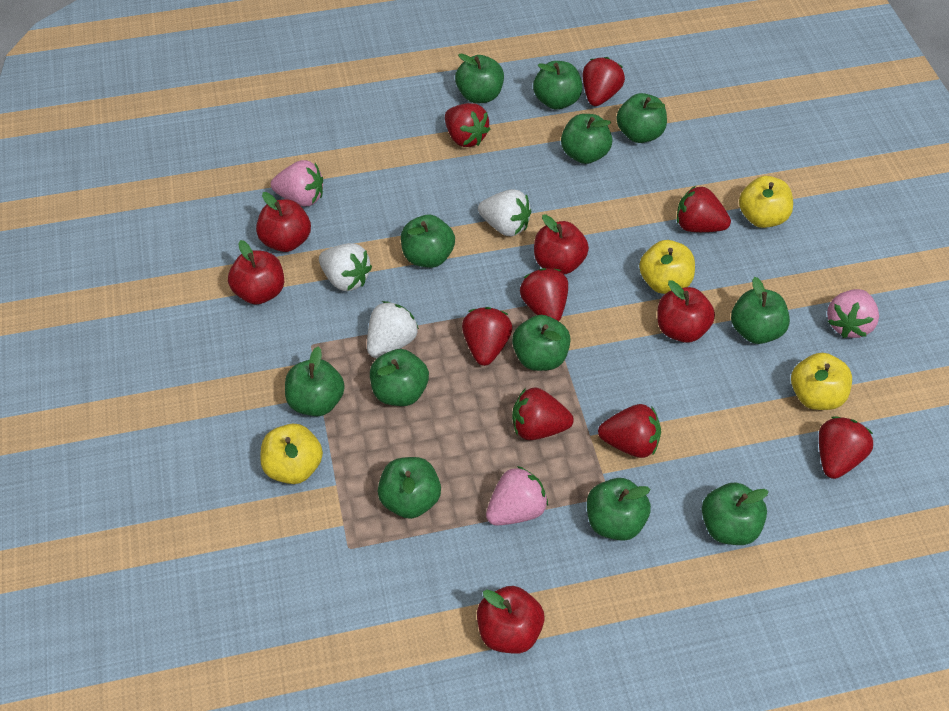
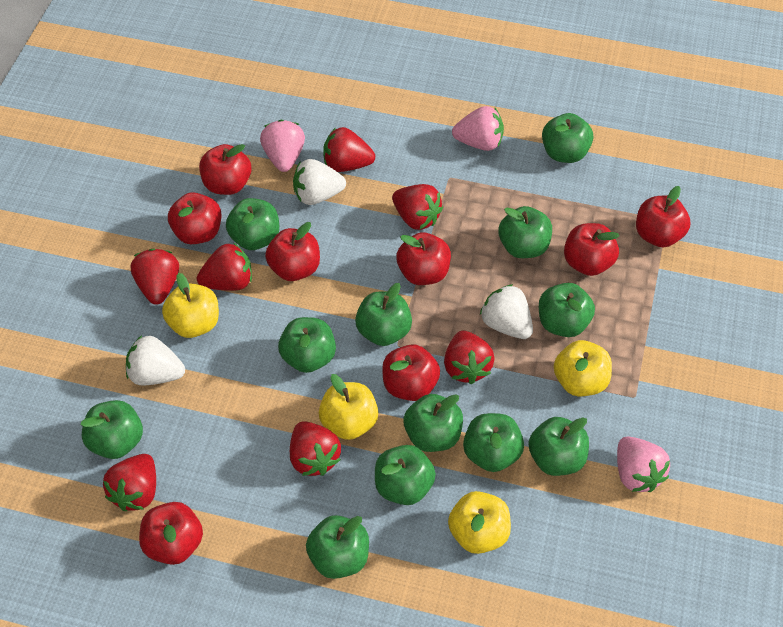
red apple: 5 -> 8
red strawberry: 8 -> 7

